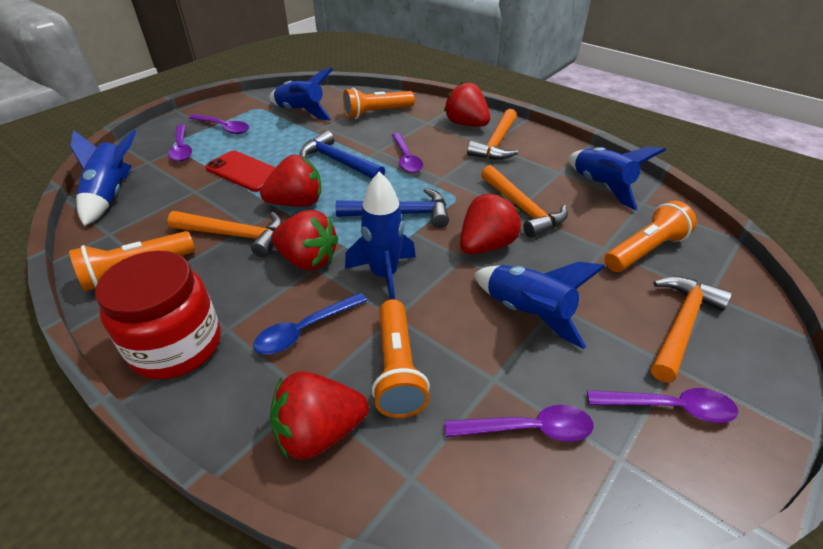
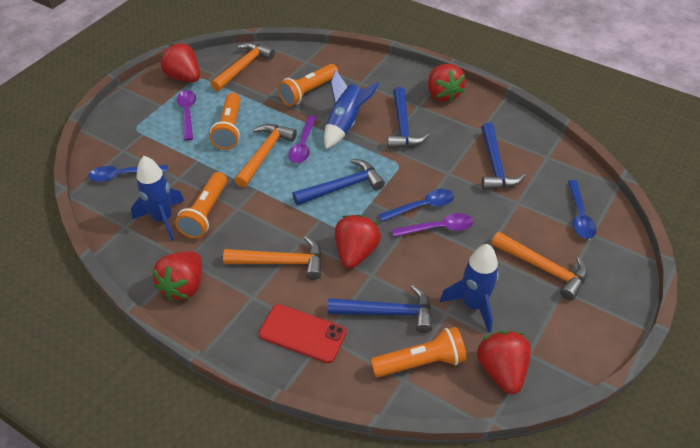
blue hammer: 2 -> 4
blue rocket: 5 -> 3
blue spoon: 1 -> 3
purple spoon: 5 -> 3
red jar: 1 -> 0

